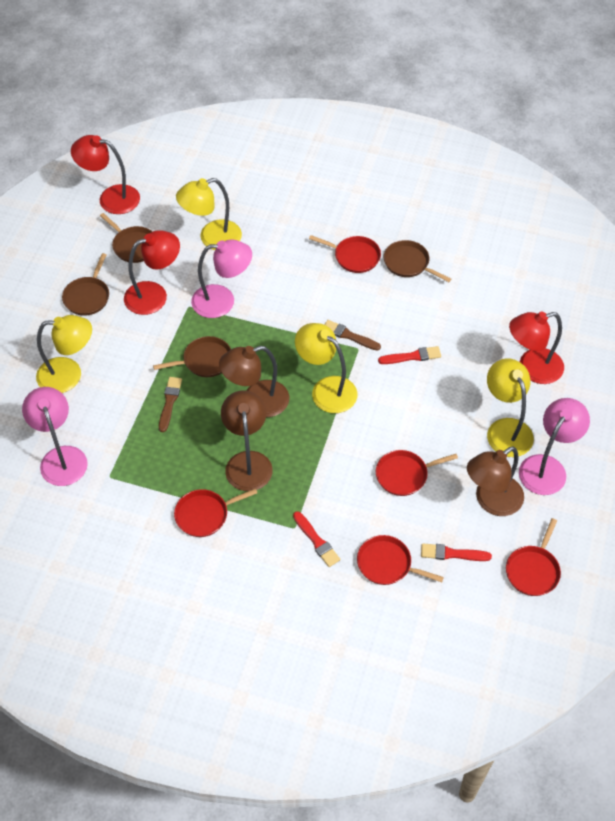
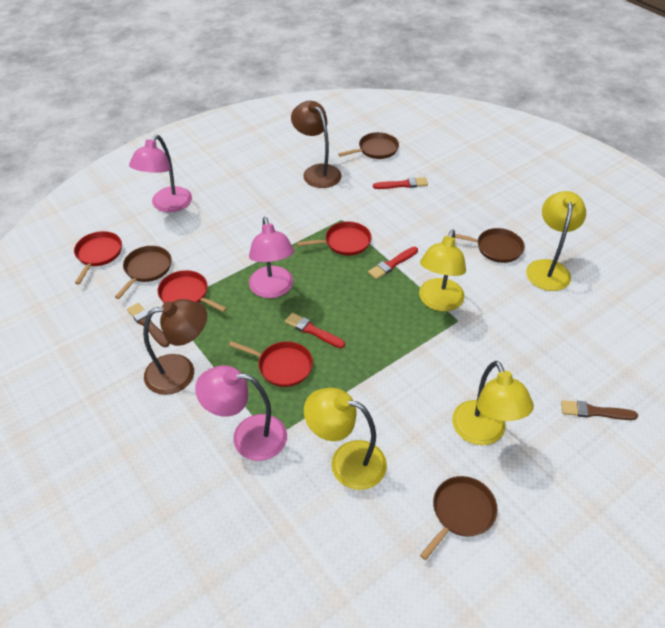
brown lamp: 3 -> 2
red lamp: 3 -> 0
red pan: 5 -> 4

